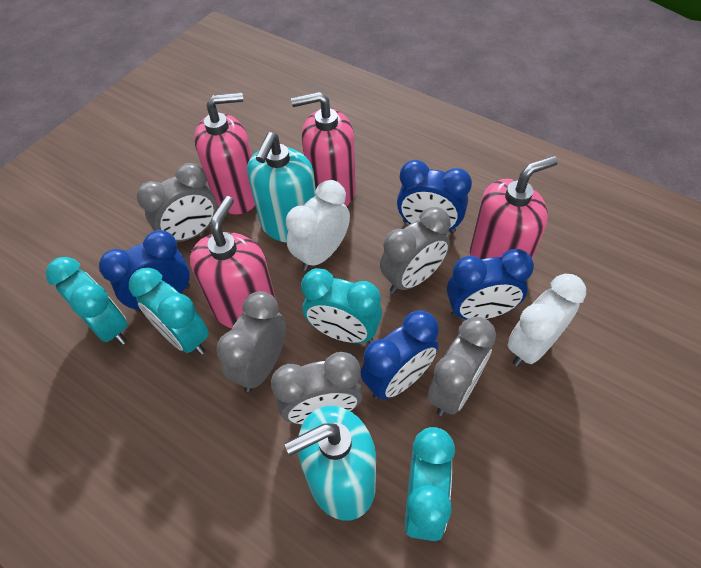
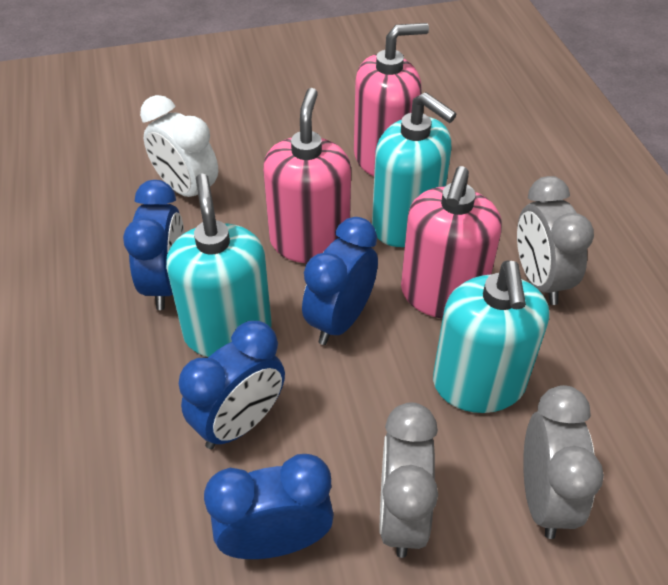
grey clock: 5 -> 3
pink soap dispenser: 4 -> 3
turquoise clock: 4 -> 0
turquoise soap dispenser: 2 -> 3
white clock: 2 -> 1

